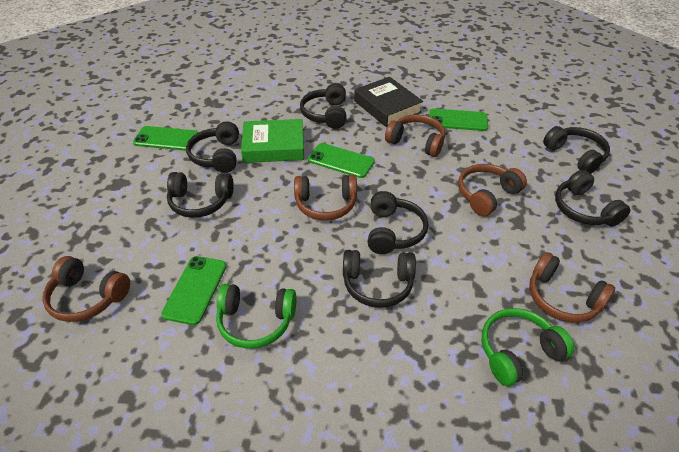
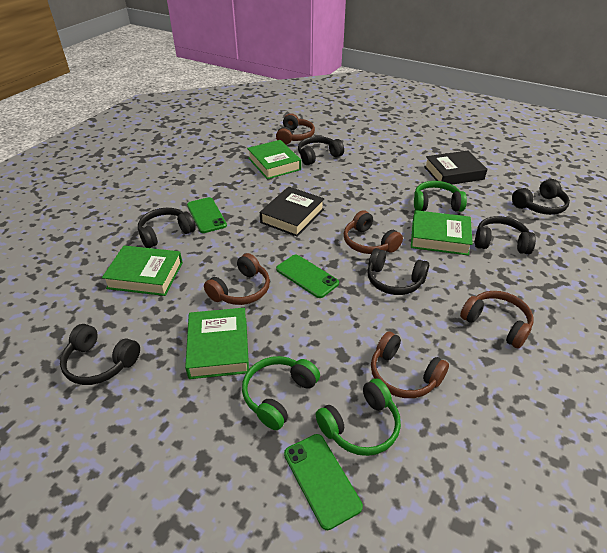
black book: 1 -> 2
black headphones: 7 -> 6
green book: 1 -> 4
green headphones: 2 -> 3
green phone: 4 -> 3

